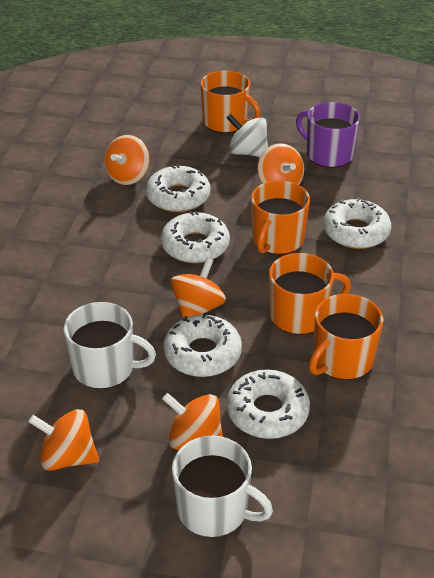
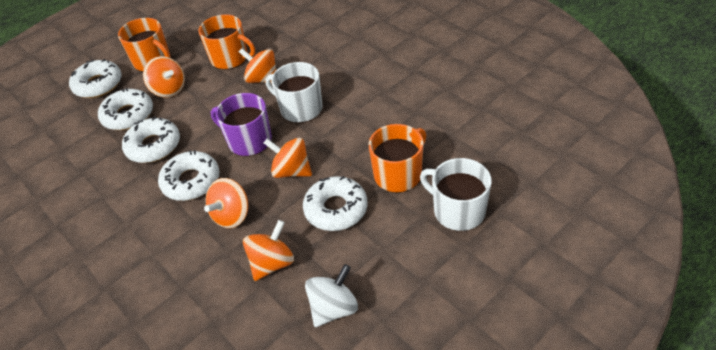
orange mug: 4 -> 3

